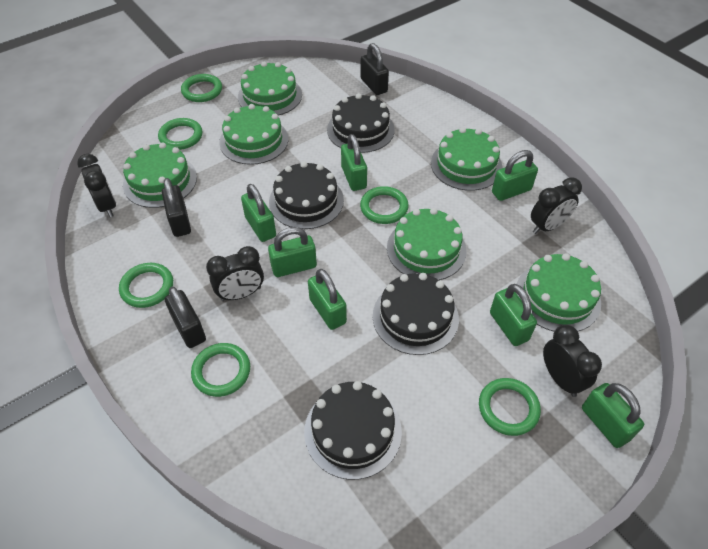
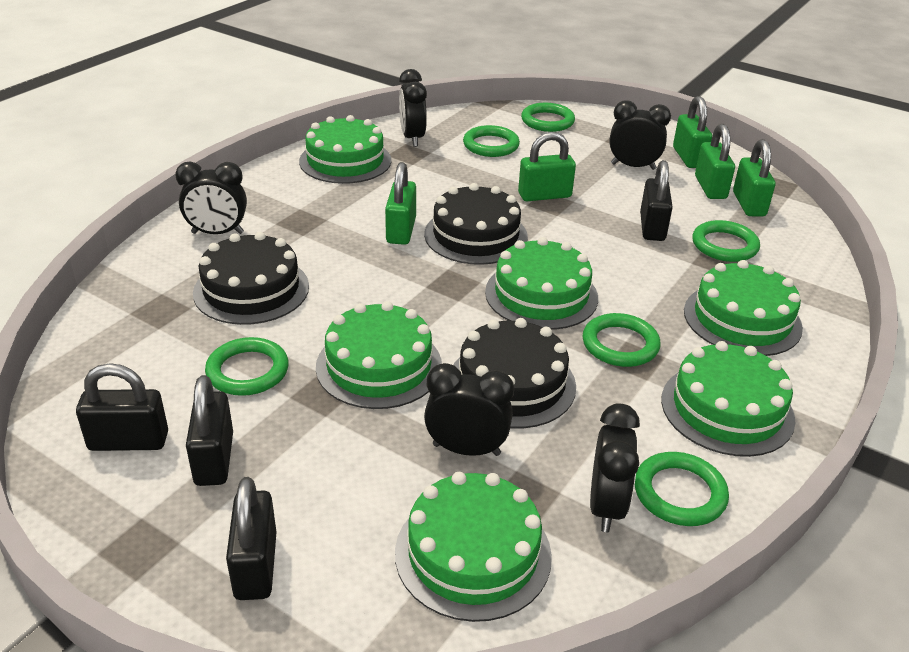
black cake: 4 -> 3
black clock: 4 -> 5
black padlock: 3 -> 4
green padlock: 7 -> 5

